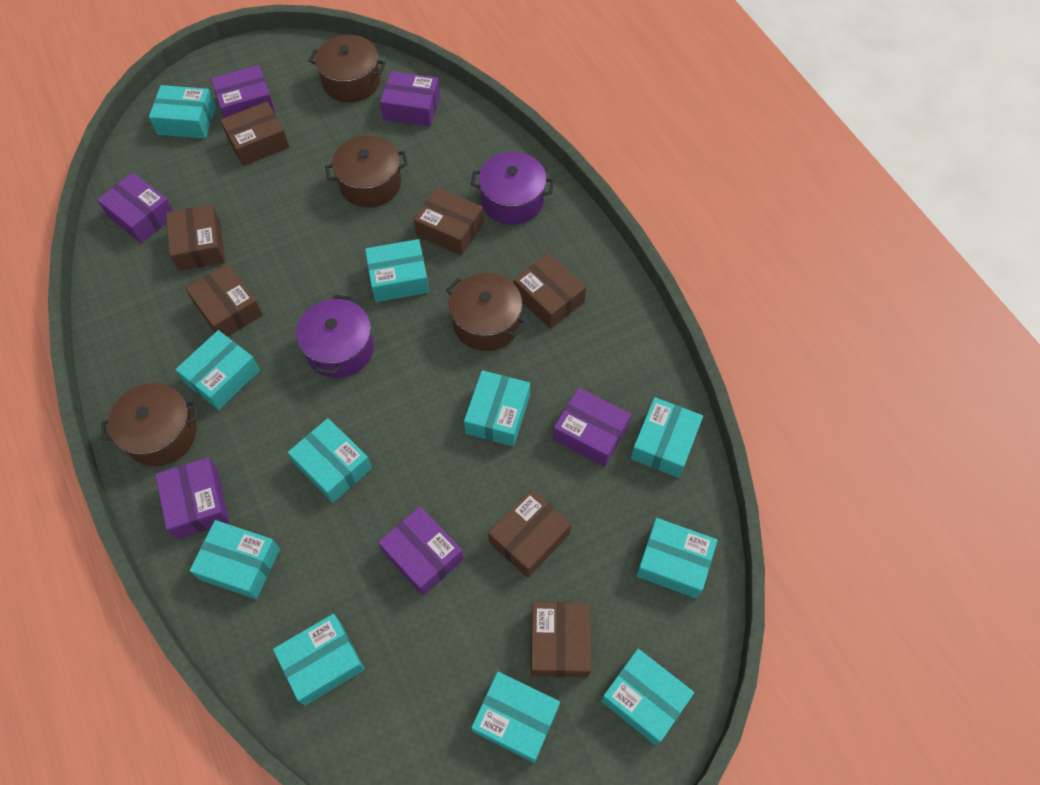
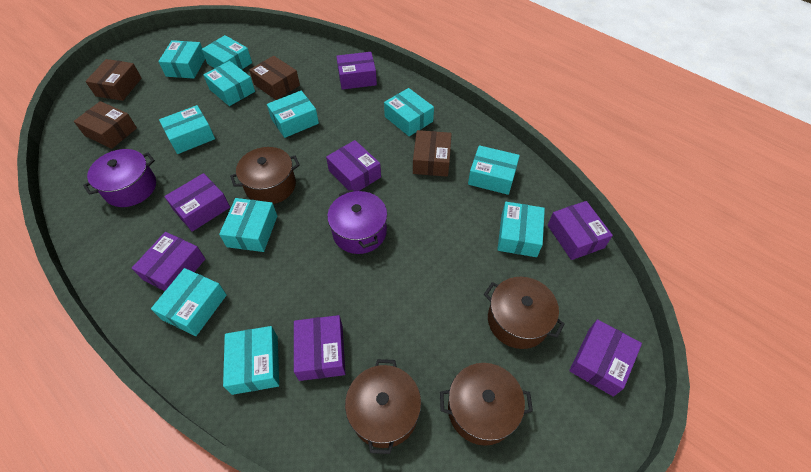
brown box: 7 -> 4
purple box: 6 -> 7

